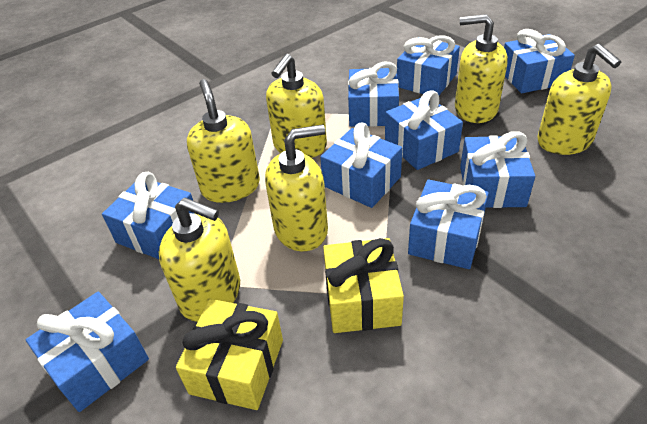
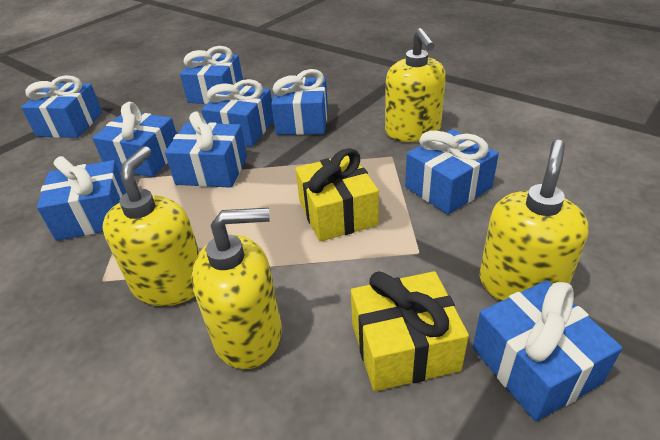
yellow soap dispenser: 6 -> 4

